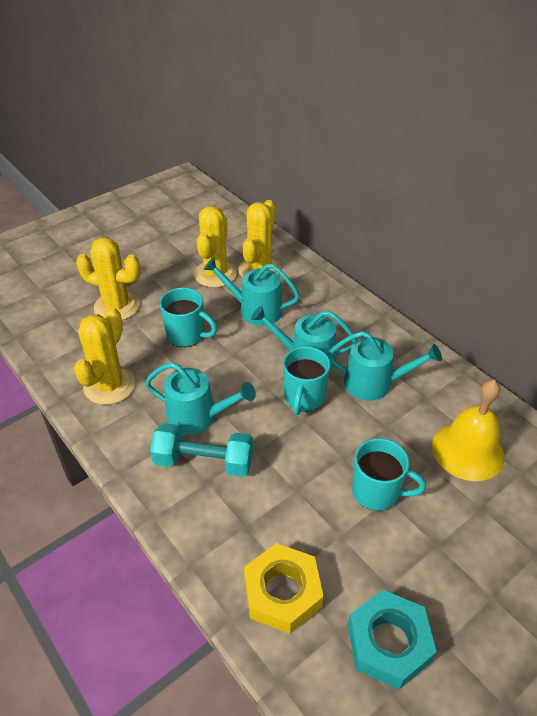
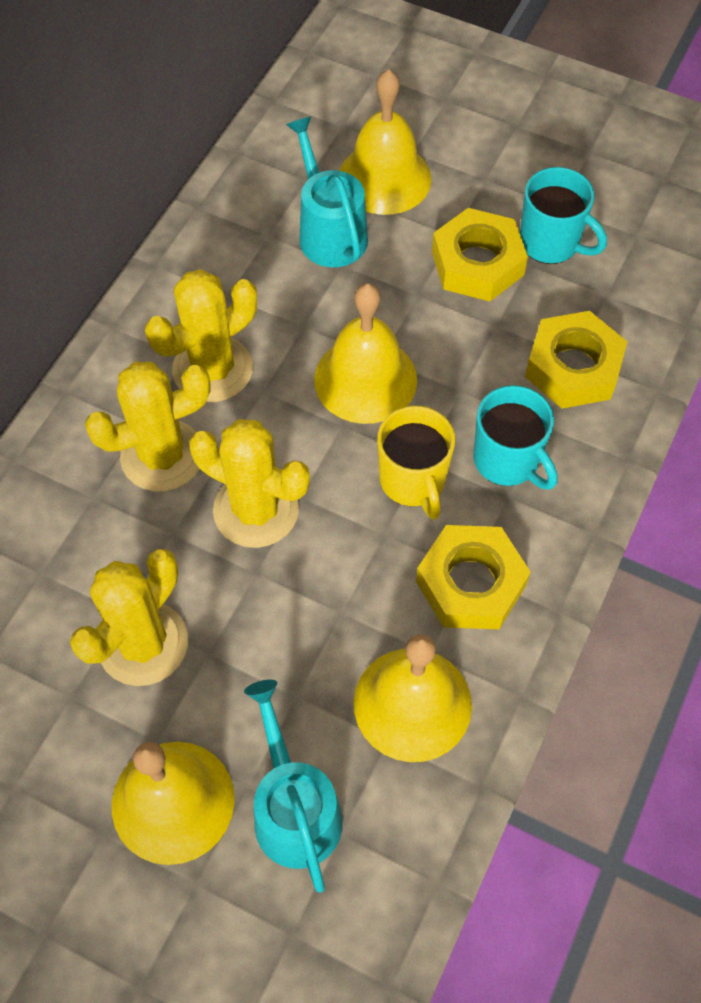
turquoise dumbbell: 1 -> 0
turquoise mug: 3 -> 2
turquoise nut: 1 -> 0
turquoise watering can: 4 -> 2
yellow bell: 1 -> 4
yellow mug: 0 -> 1
yellow nut: 1 -> 3

